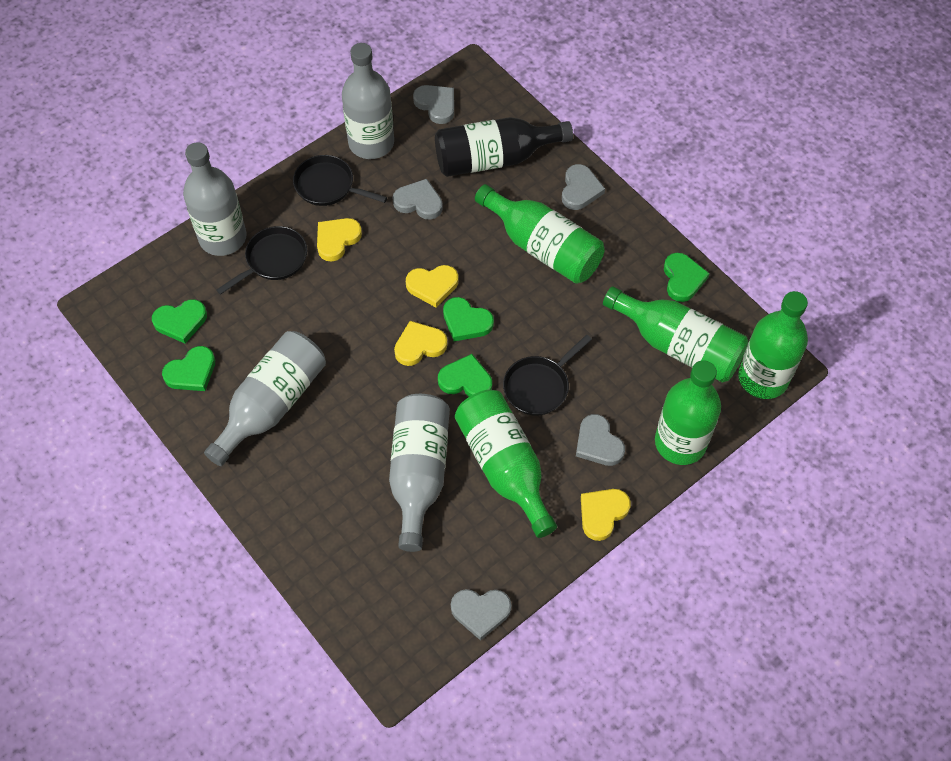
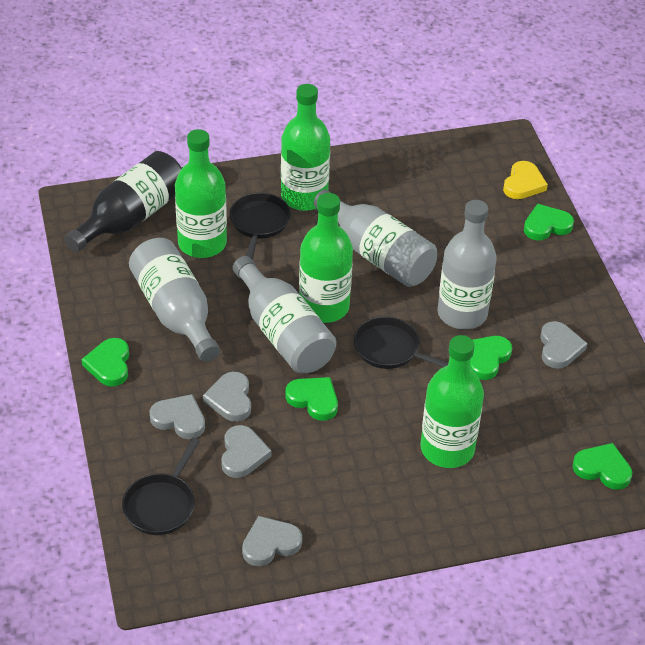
green bottle: 5 -> 4
yellow heart: 4 -> 1

